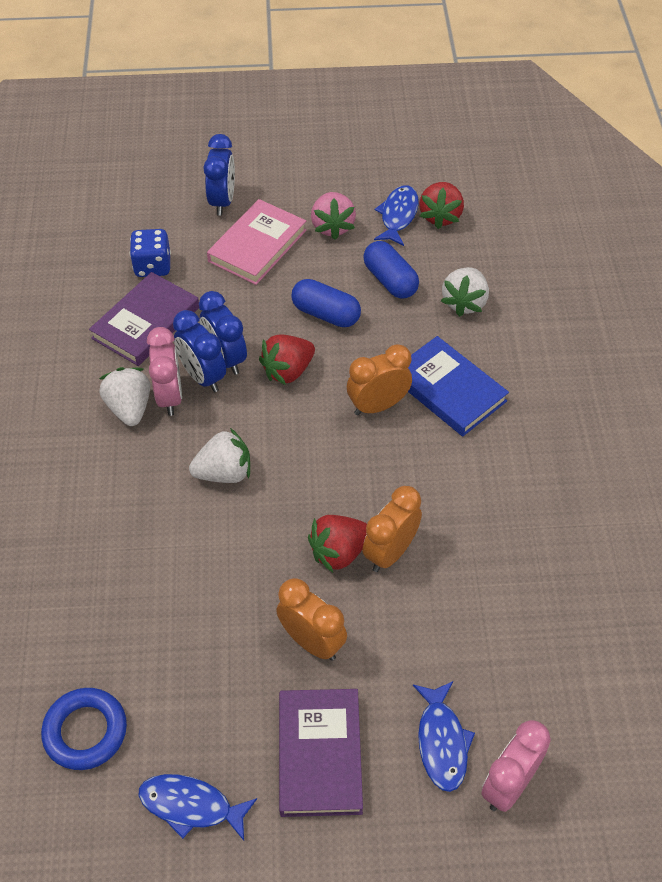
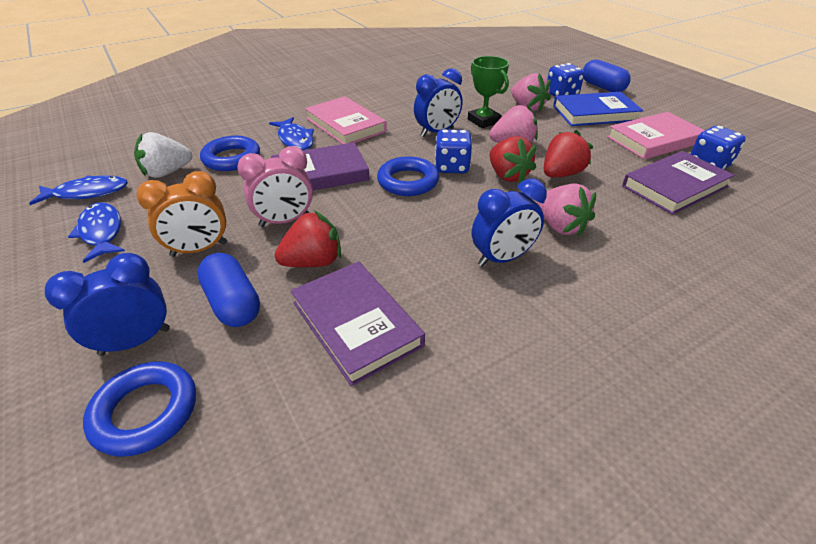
blue dice: 1 -> 3
blue ring: 1 -> 3
green trophy: 0 -> 1
orange clock: 3 -> 1
pink book: 1 -> 2
pink clock: 2 -> 1
pink strawberry: 1 -> 3
purple book: 2 -> 3
white strawberry: 3 -> 1

